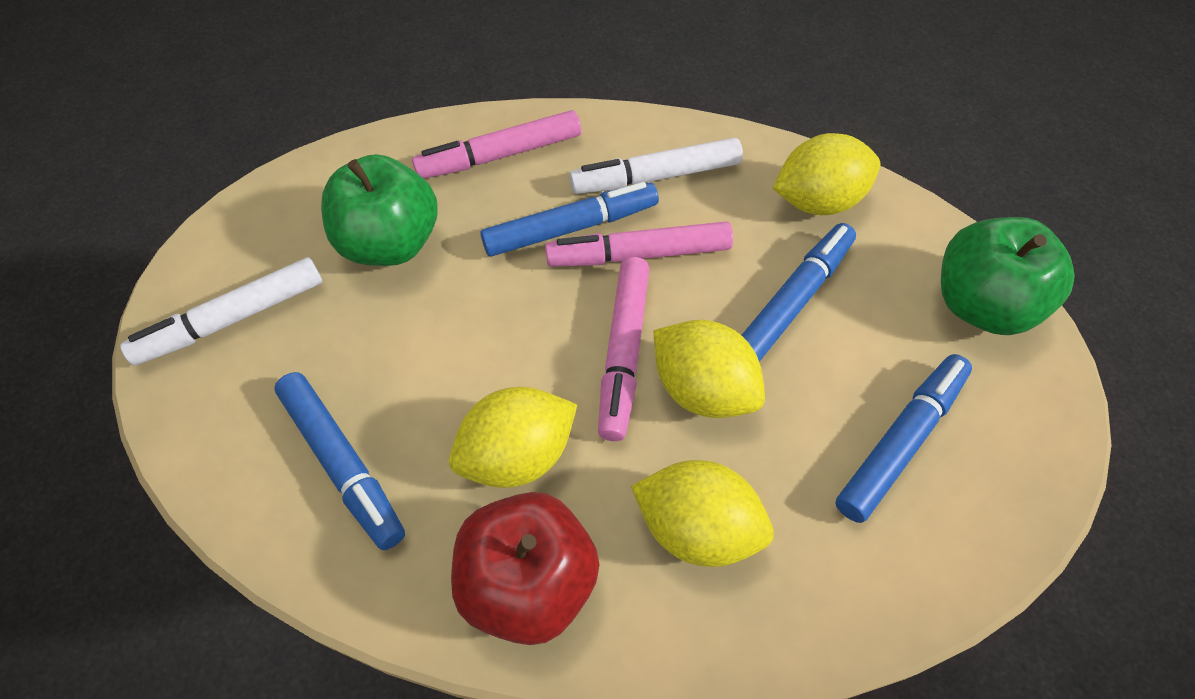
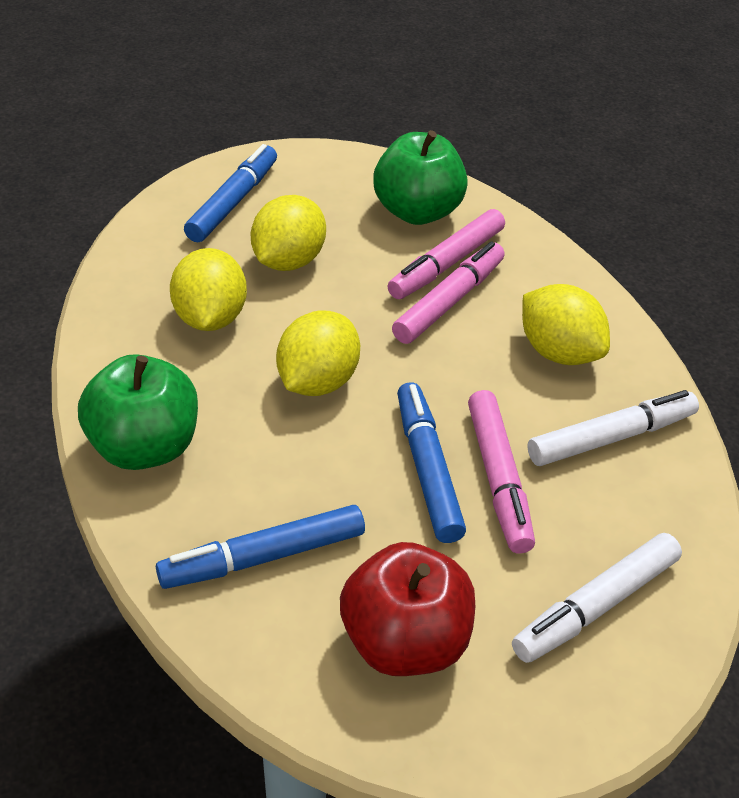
blue marker: 4 -> 3

